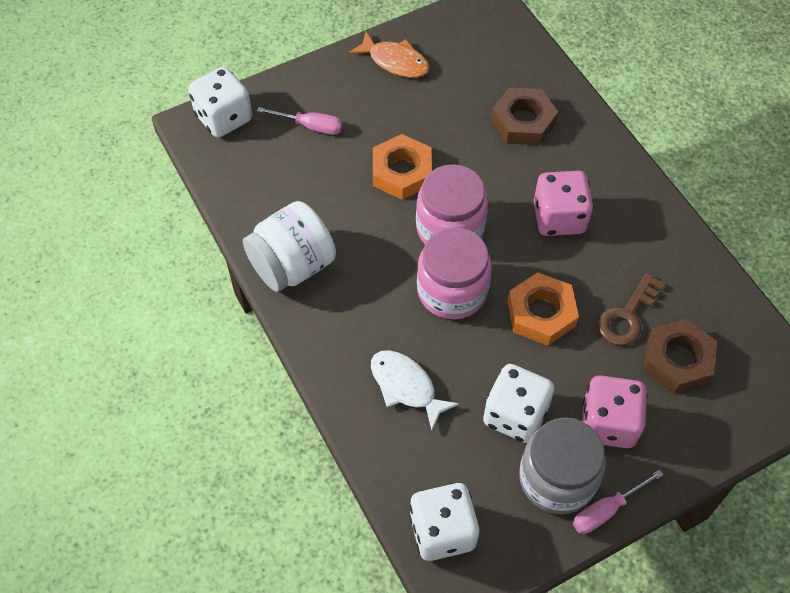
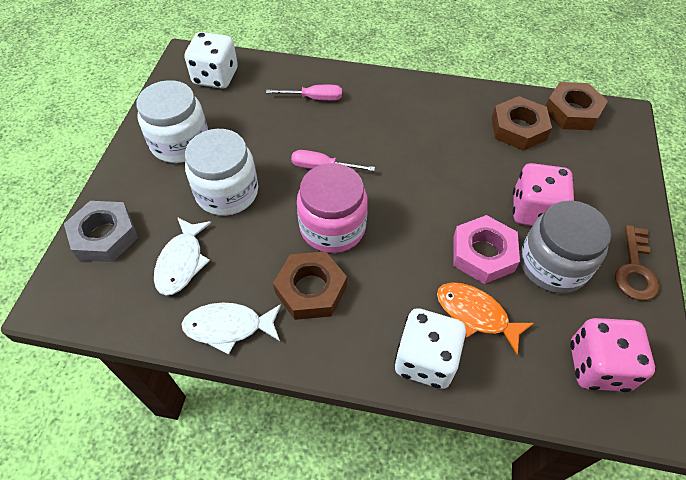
brown nut: 2 -> 3
grey nut: 0 -> 1
orange nut: 2 -> 0
pink jar: 2 -> 1
pink nut: 0 -> 1
white dice: 3 -> 2
white fish: 1 -> 2
white jar: 1 -> 2

